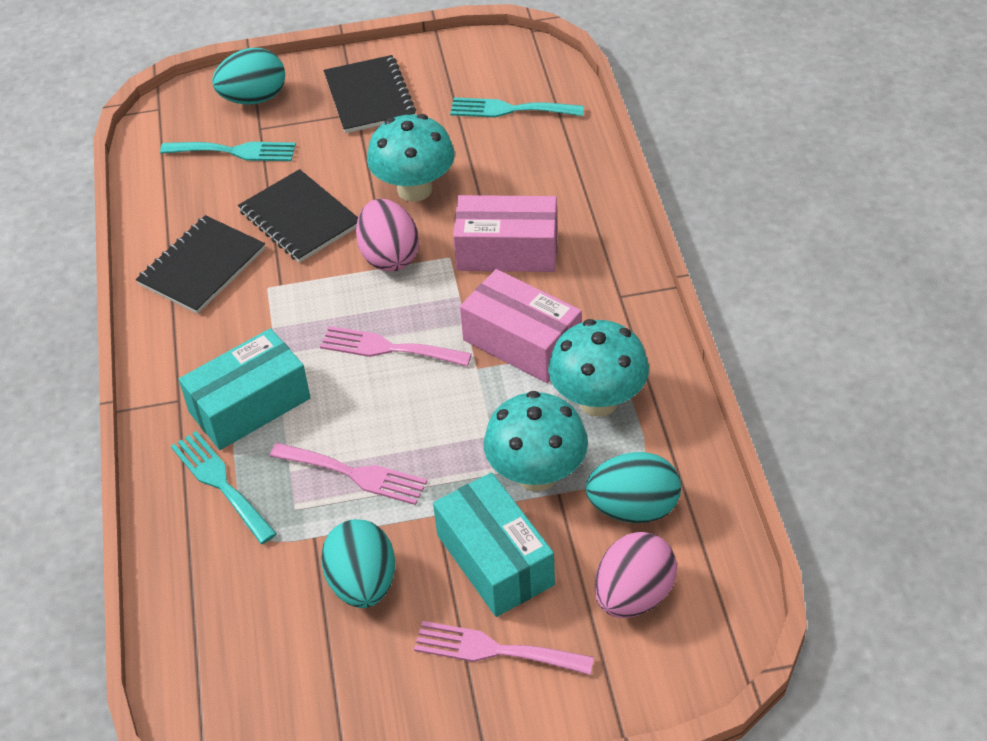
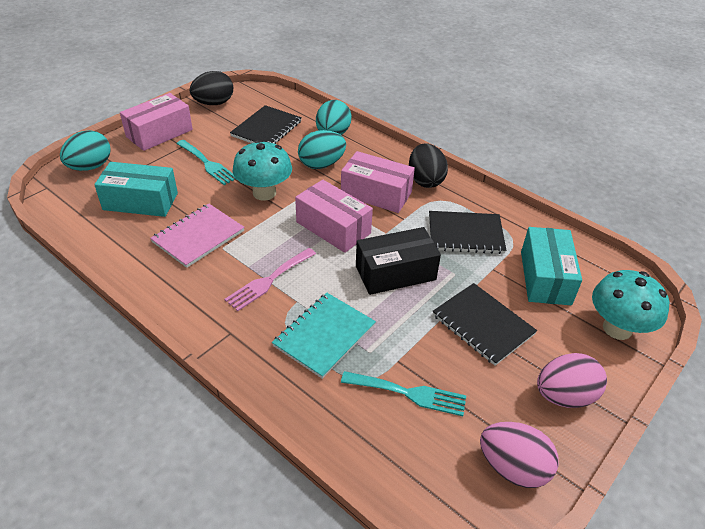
black box: 0 -> 1
black egg: 0 -> 2
pink box: 2 -> 3
pink fork: 3 -> 1
pink notebook: 0 -> 1
turquoise fork: 3 -> 2
turquoise mushroom: 3 -> 2
turquoise notebook: 0 -> 1

